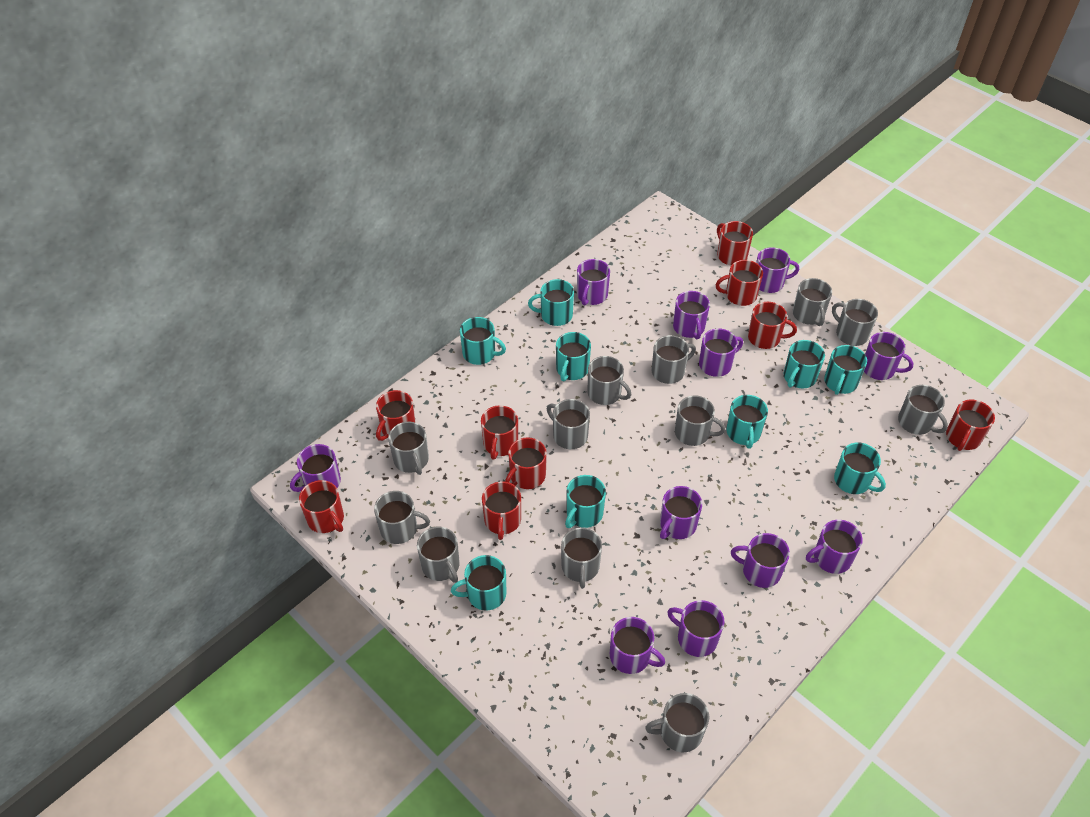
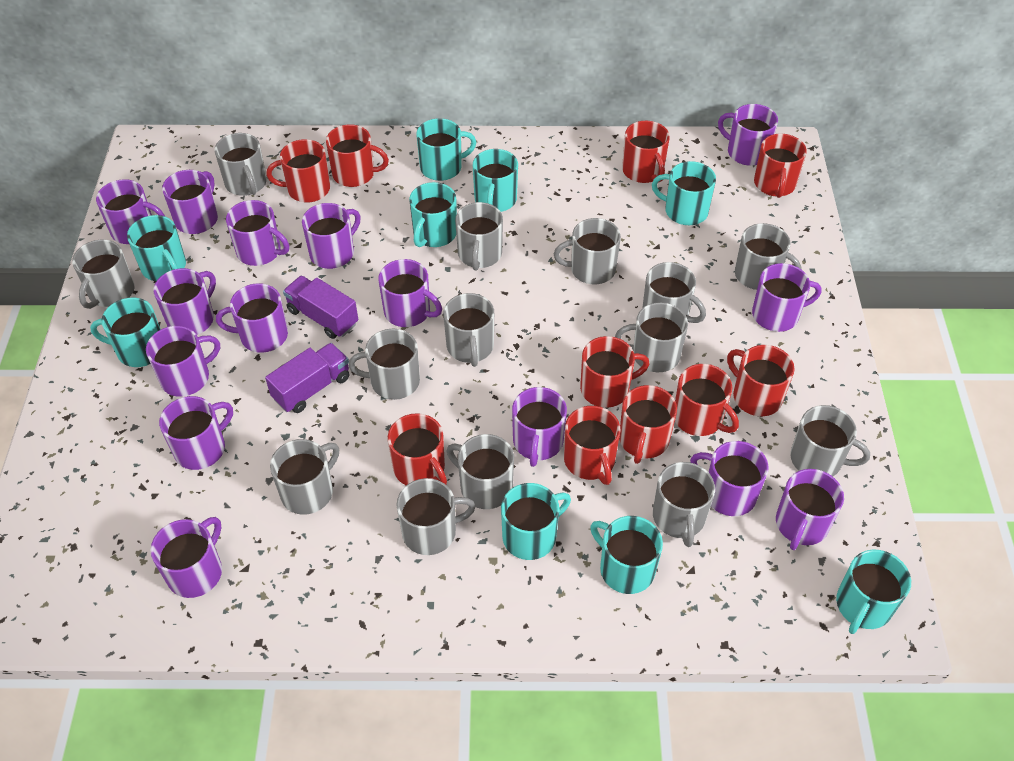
grey mug: 12 -> 14
purple mug: 11 -> 15
purple truck: 0 -> 2
red mug: 9 -> 10

